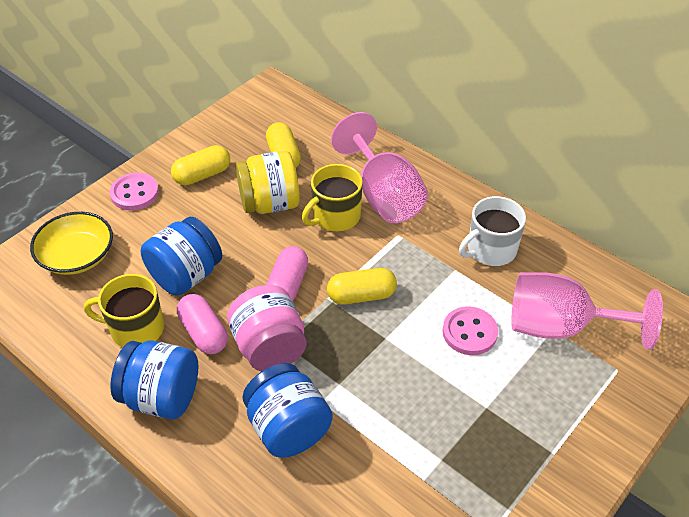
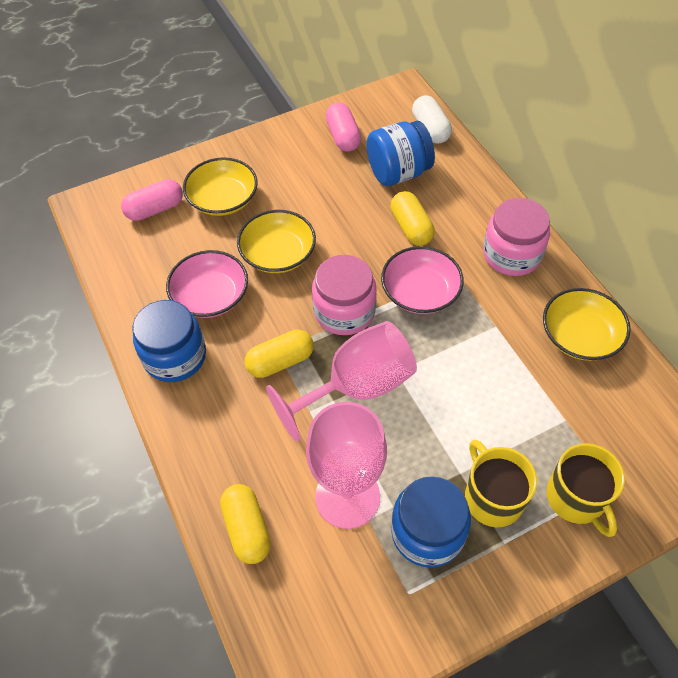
pink bowl: 0 -> 2
pink button: 2 -> 0
pink jar: 1 -> 2
white capsule: 0 -> 1
white mug: 1 -> 0
yellow bowl: 1 -> 3
yellow jar: 1 -> 0

